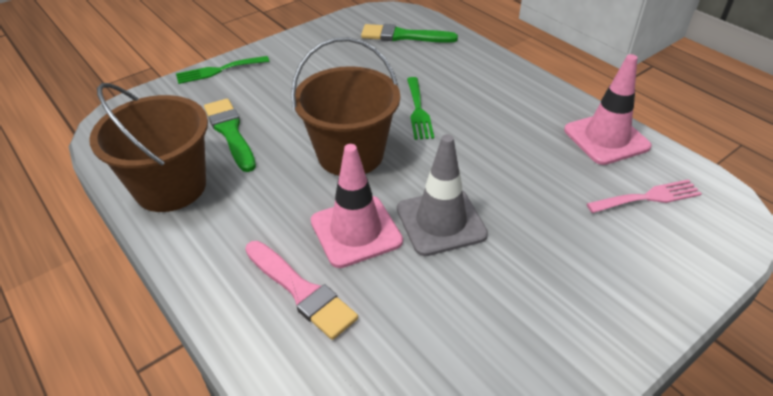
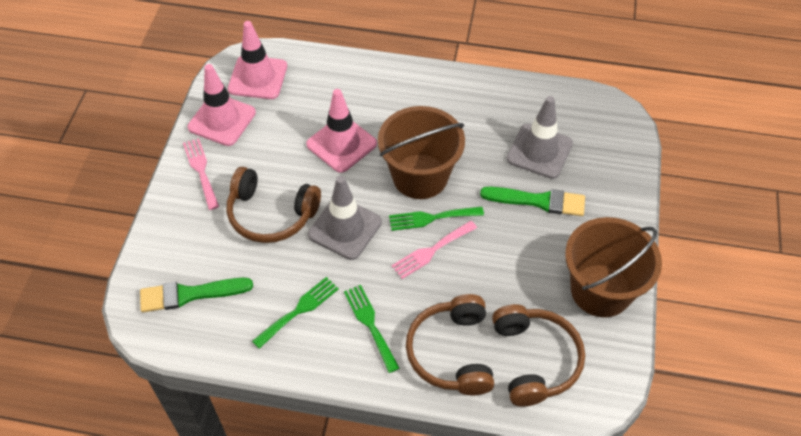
brown headphones: 0 -> 3
green fork: 2 -> 3
grey traffic cone: 1 -> 2
pink brush: 1 -> 0
pink fork: 1 -> 2
pink traffic cone: 2 -> 3

